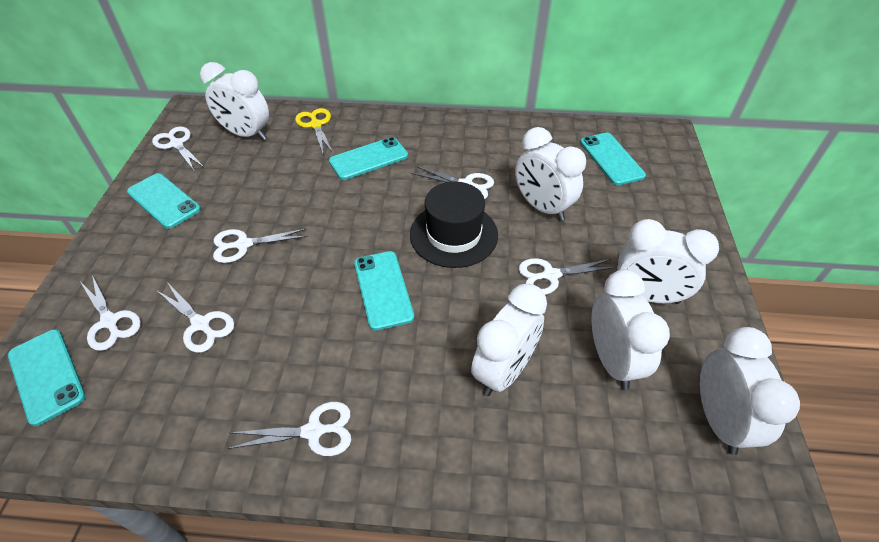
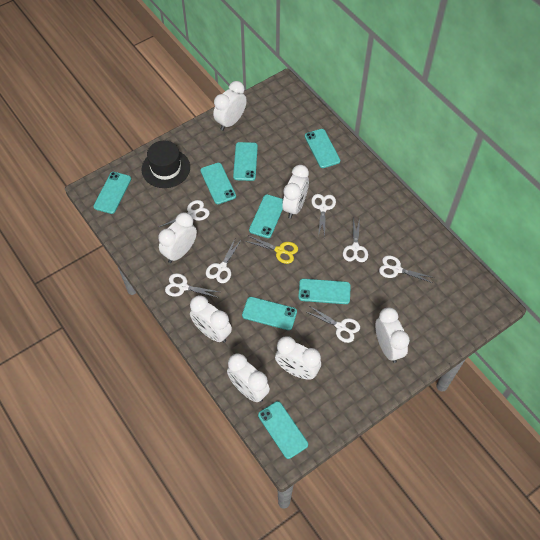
turquoise phone: 5 -> 8
white clock: 6 -> 7

